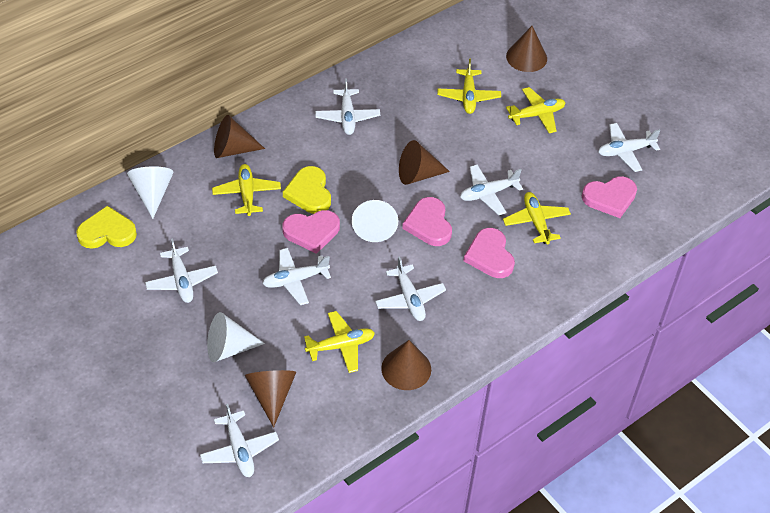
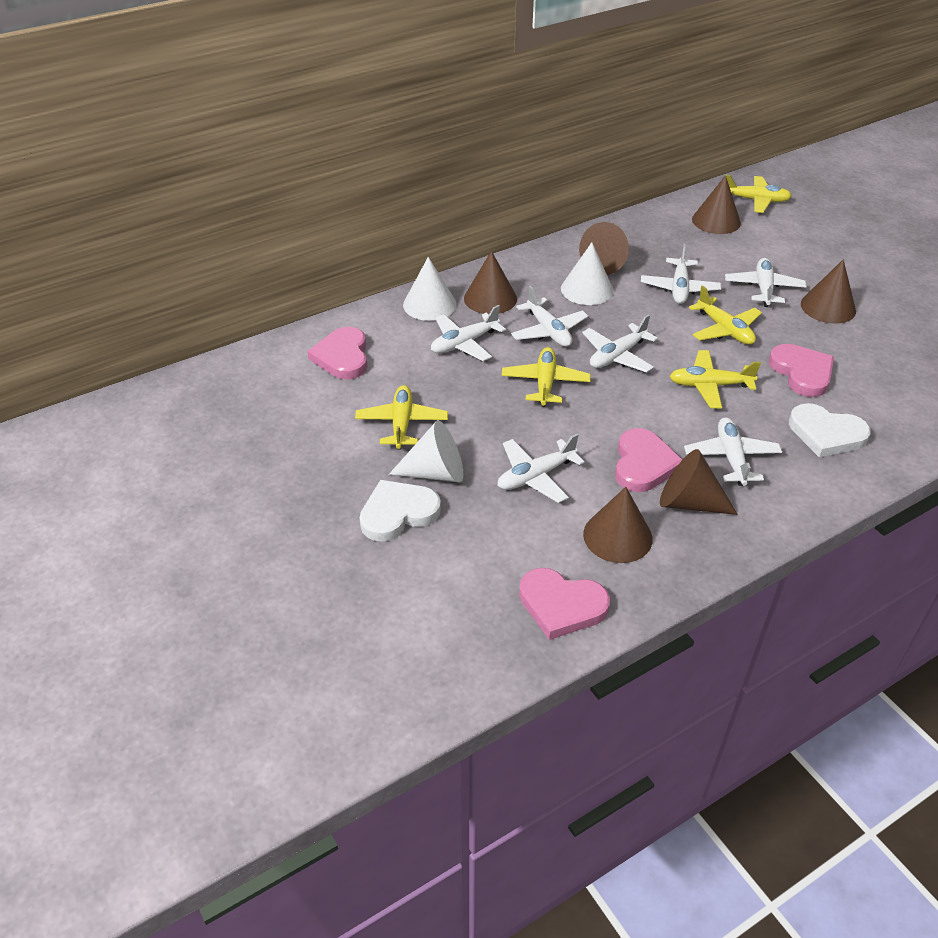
brown cone: 5 -> 6
white heart: 0 -> 2
yellow heart: 2 -> 0

